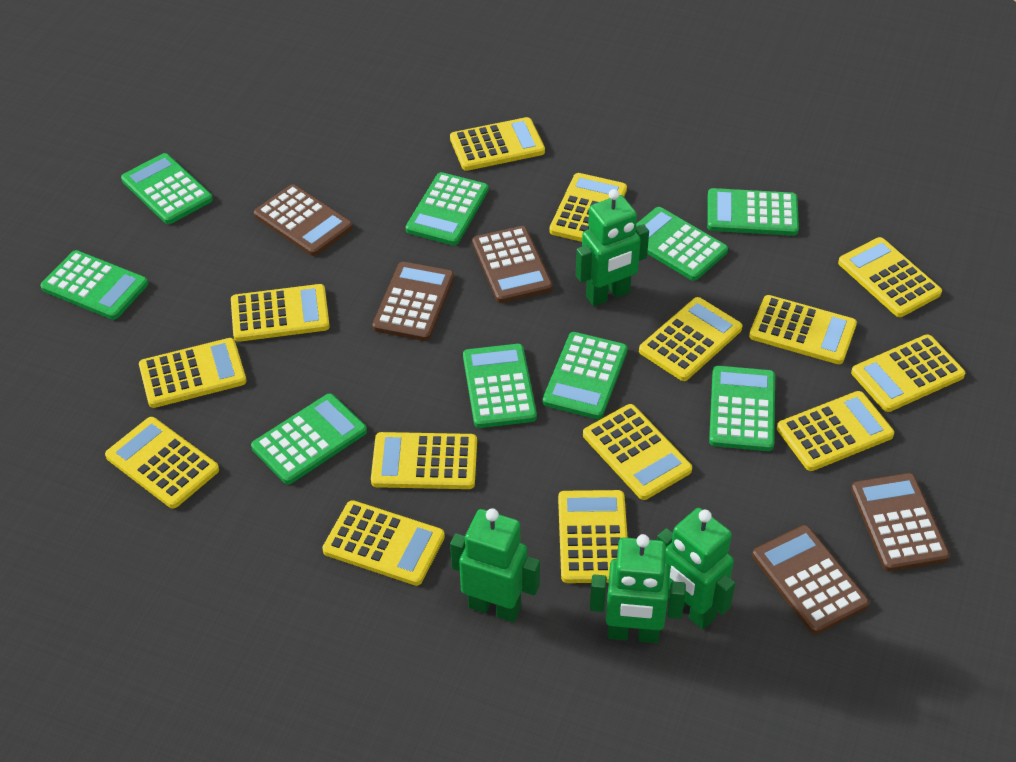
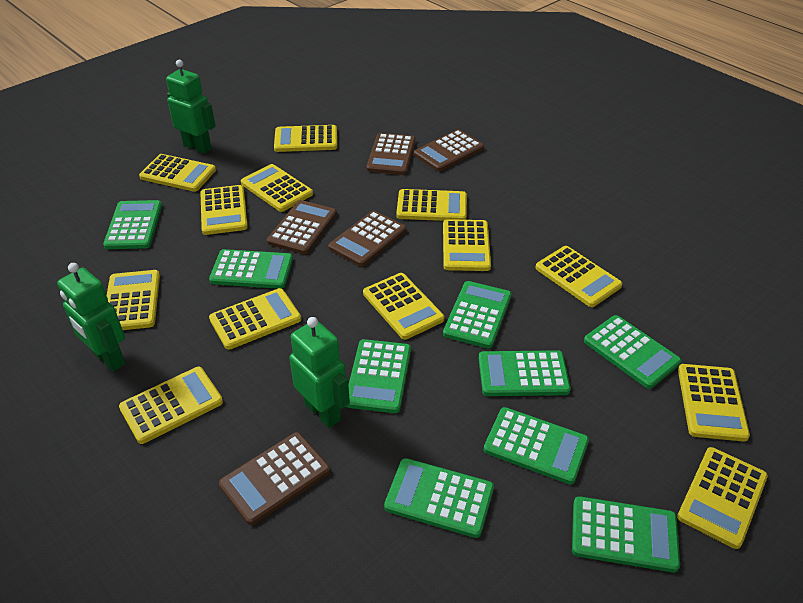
green robot: 4 -> 3
yellow calculator: 14 -> 13

